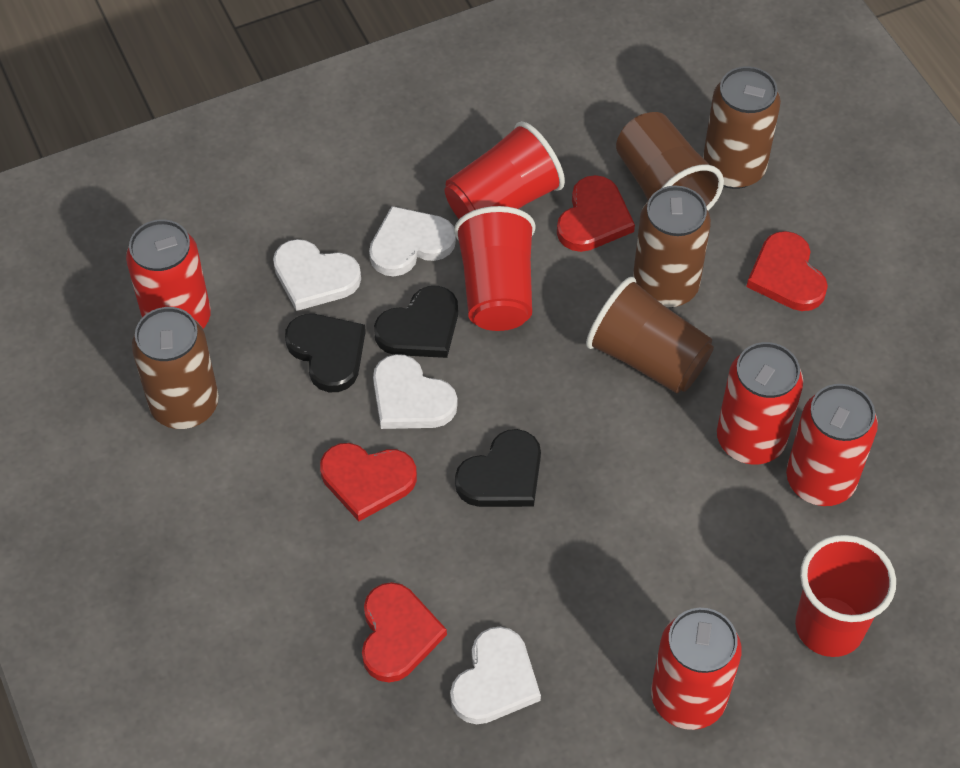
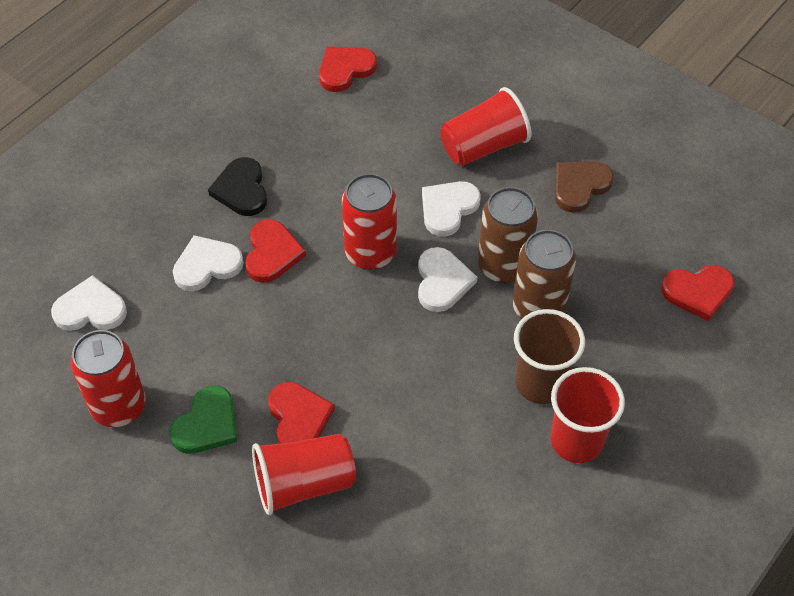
black heart: 3 -> 1
brown can: 3 -> 2
brown cup: 2 -> 1
brown heart: 0 -> 1
green heart: 0 -> 1
red can: 4 -> 2

